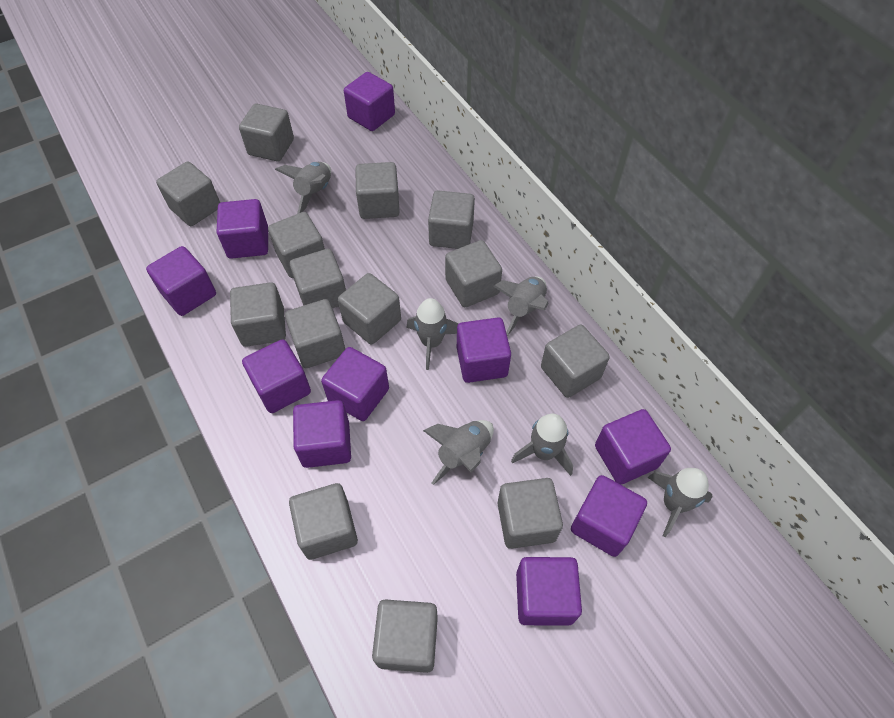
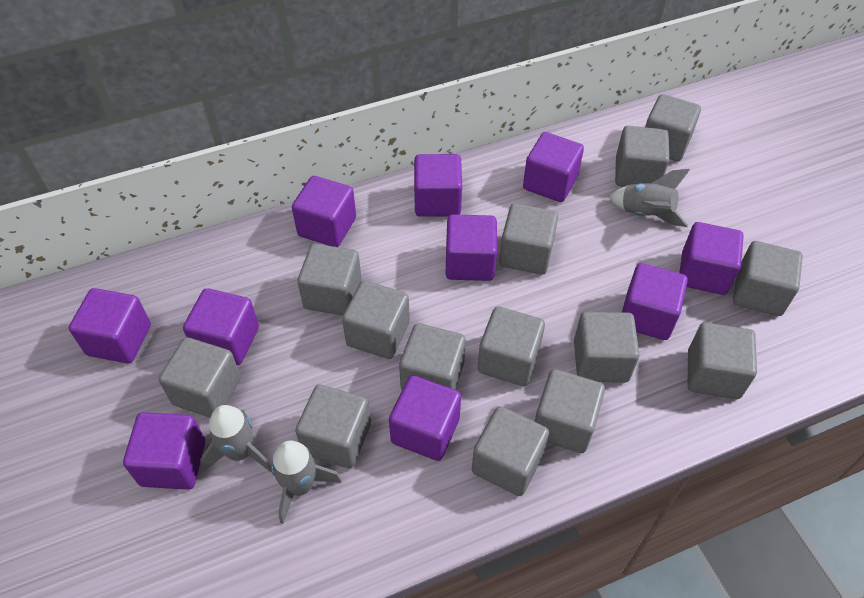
grey rocket: 6 -> 3

